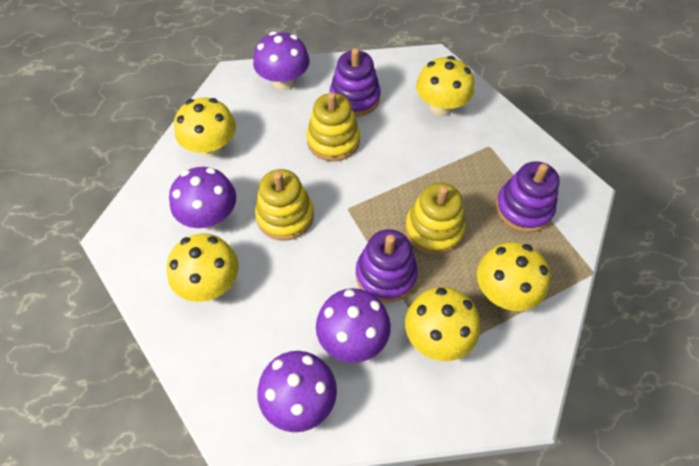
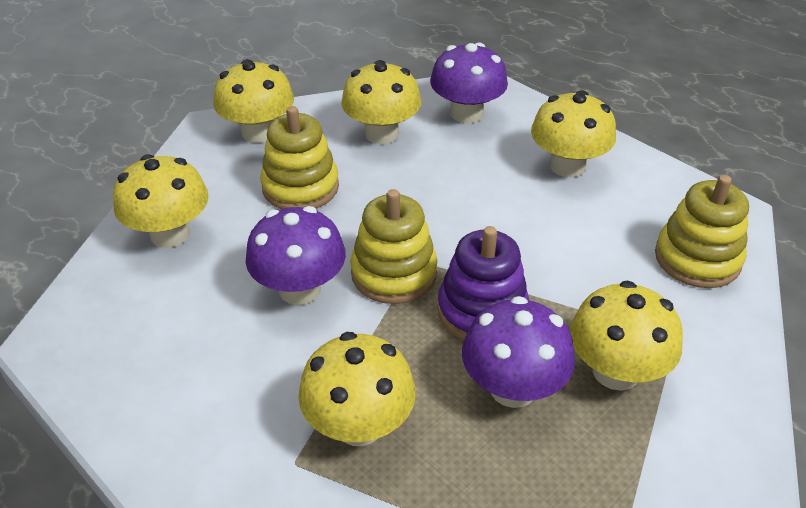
purple mushroom: 4 -> 3
purple stacking toy: 3 -> 1
yellow mushroom: 5 -> 6

